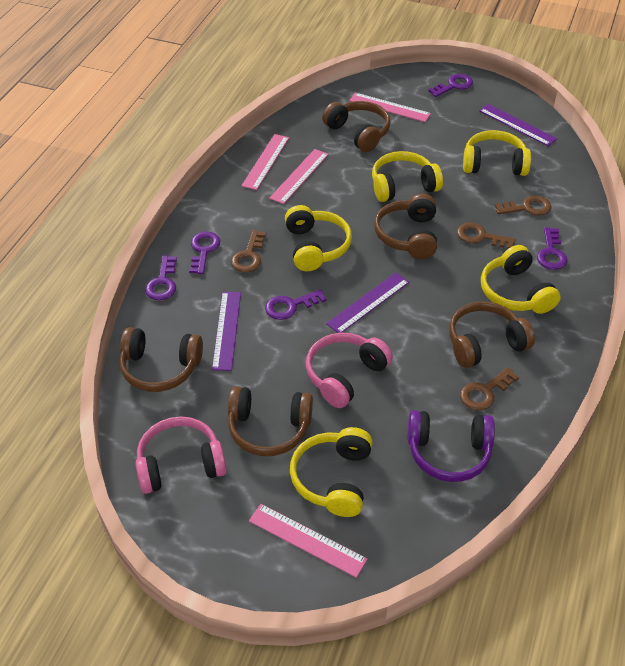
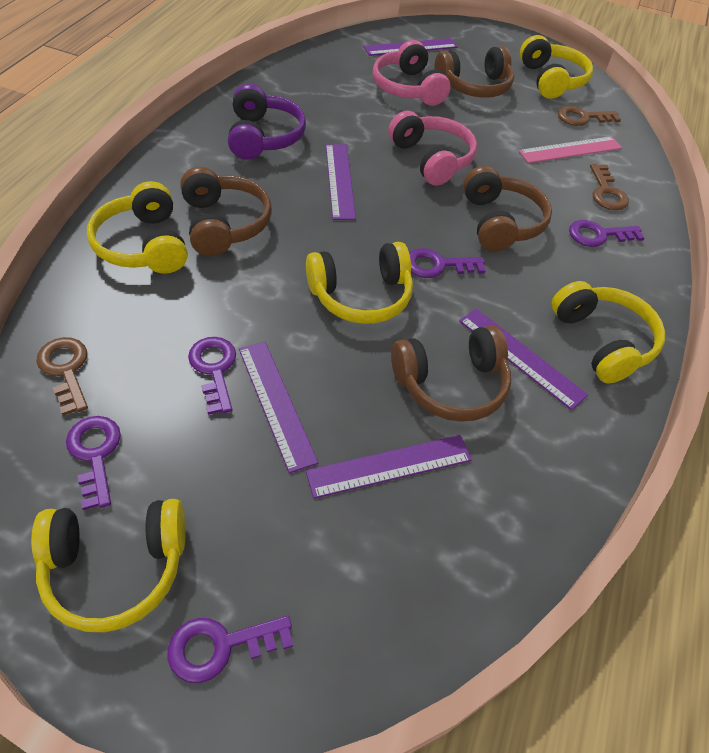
brown headphones: 5 -> 4
brown key: 4 -> 3
pink ruler: 4 -> 1
purple ruler: 3 -> 5

